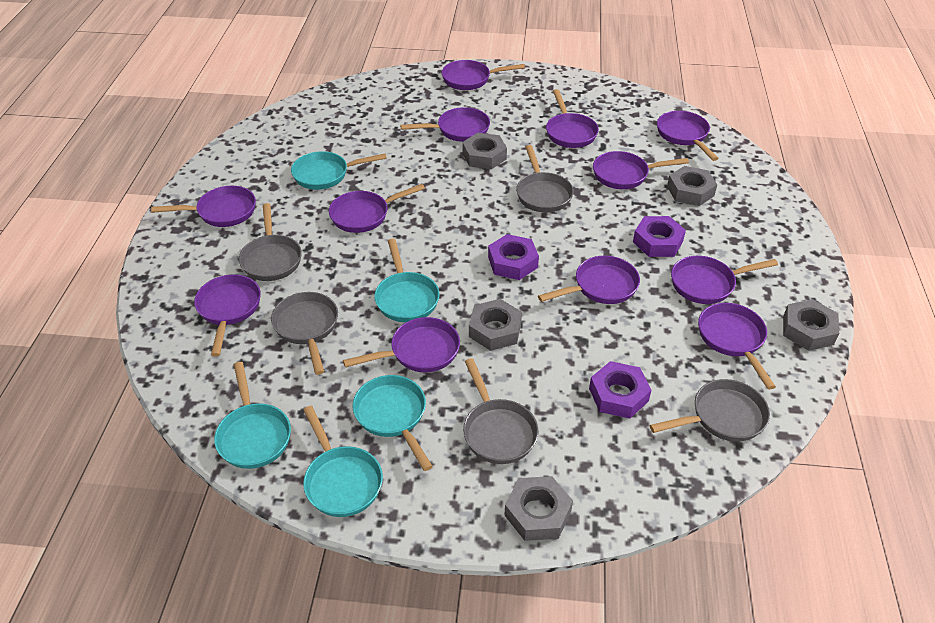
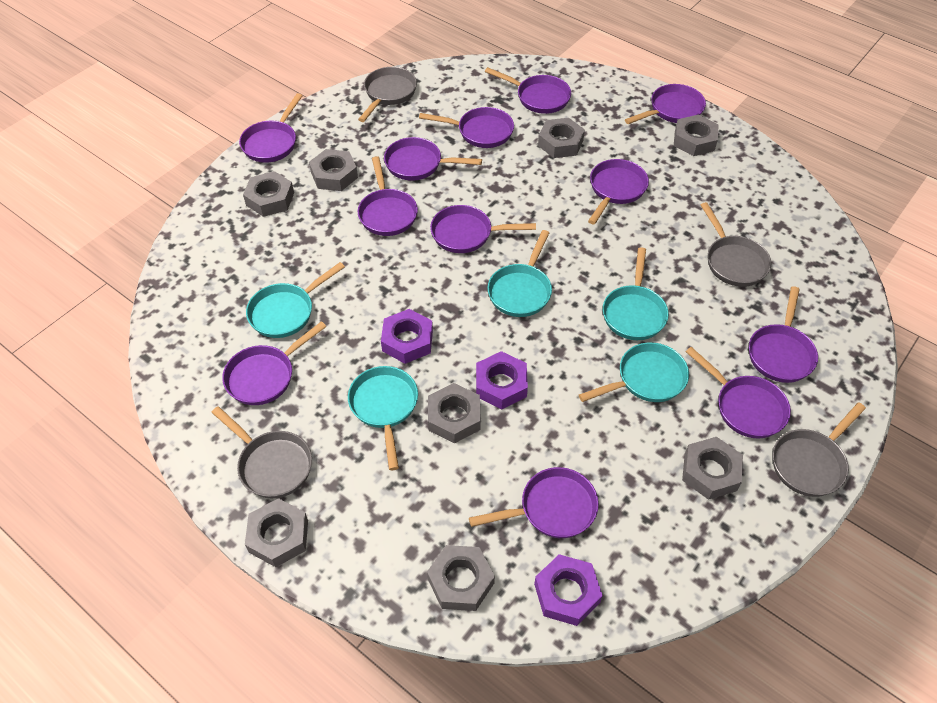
grey nut: 5 -> 8
grey pan: 5 -> 4

